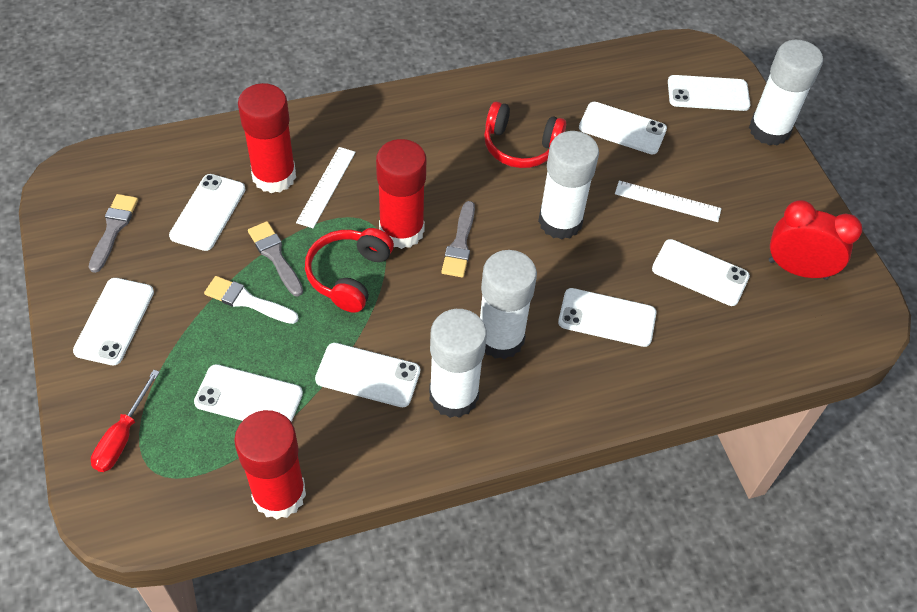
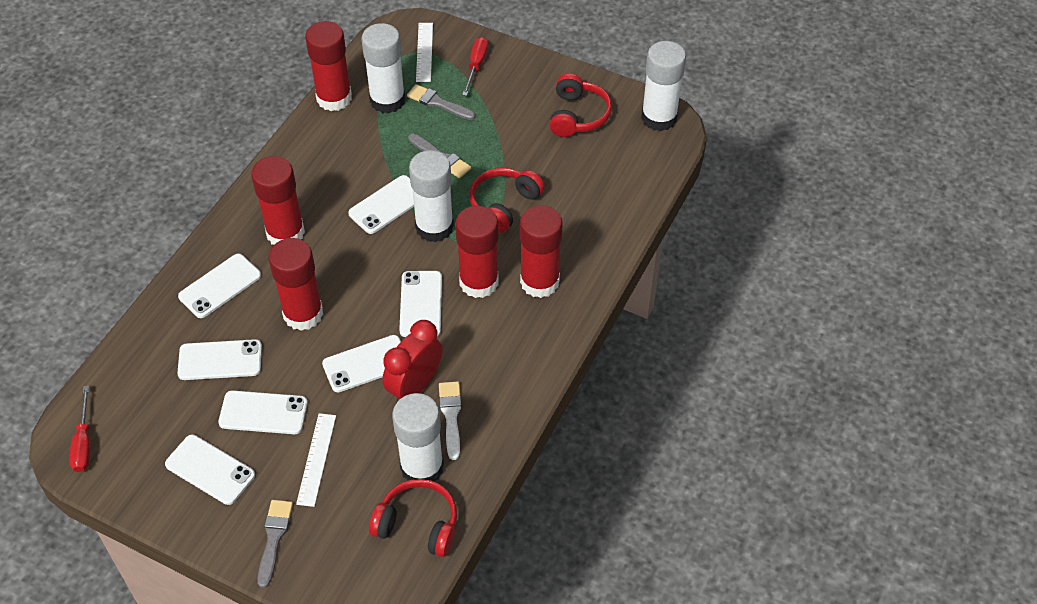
red glue stick: 3 -> 5
red headphones: 2 -> 3
red screwdriver: 1 -> 2
white phone: 8 -> 7

